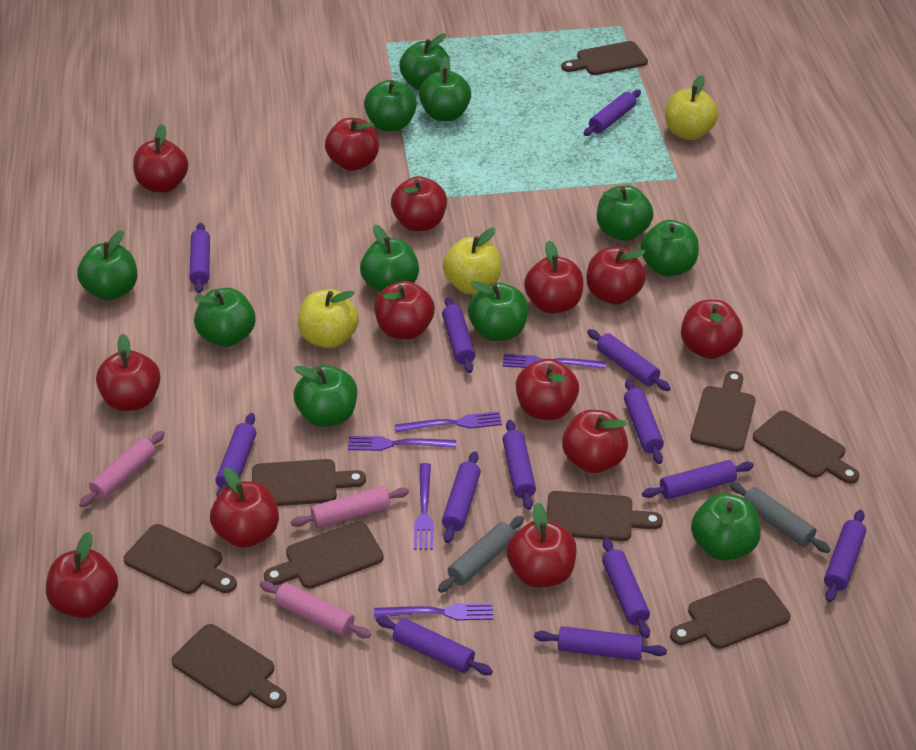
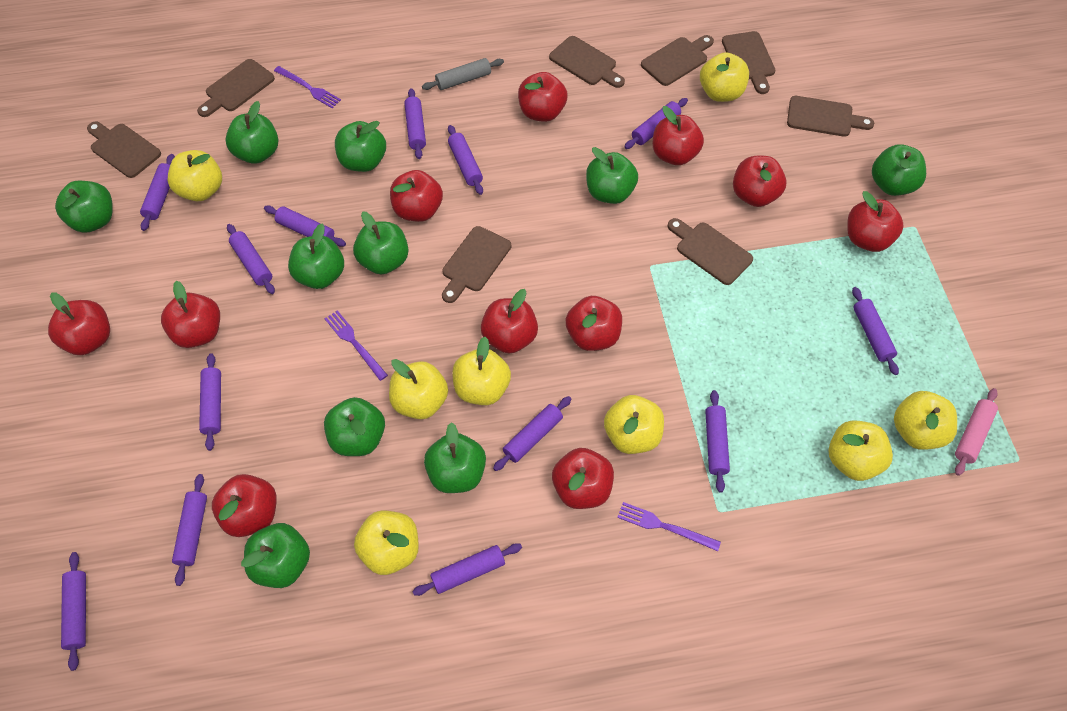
brown cutting board: 9 -> 8
green apple: 11 -> 10
grey rolling pin: 2 -> 1
pink rolling pin: 3 -> 1
purple fork: 5 -> 3
red apple: 13 -> 11
yellow apple: 3 -> 8

